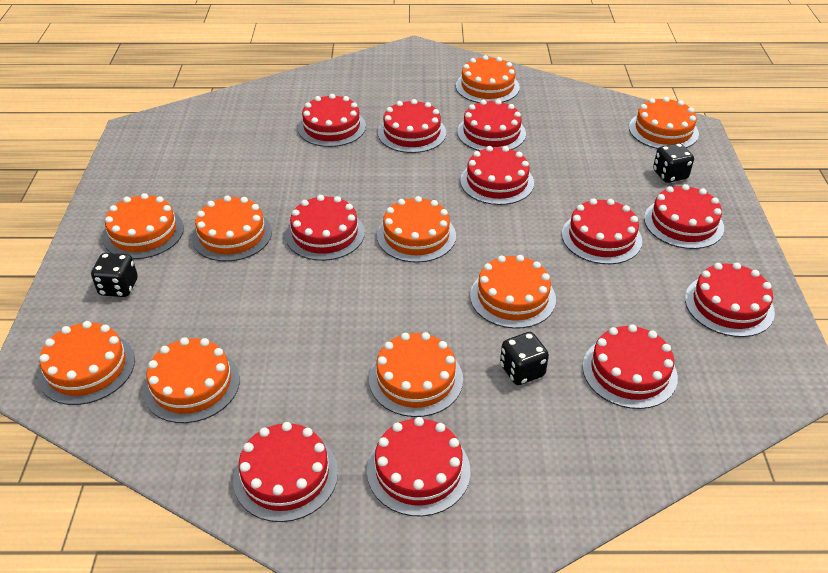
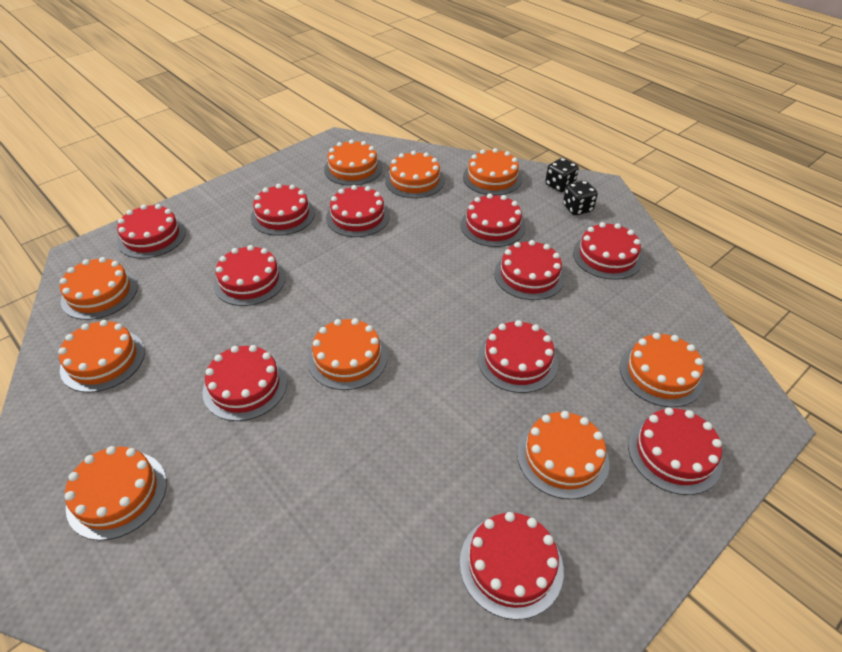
black dice: 3 -> 2

